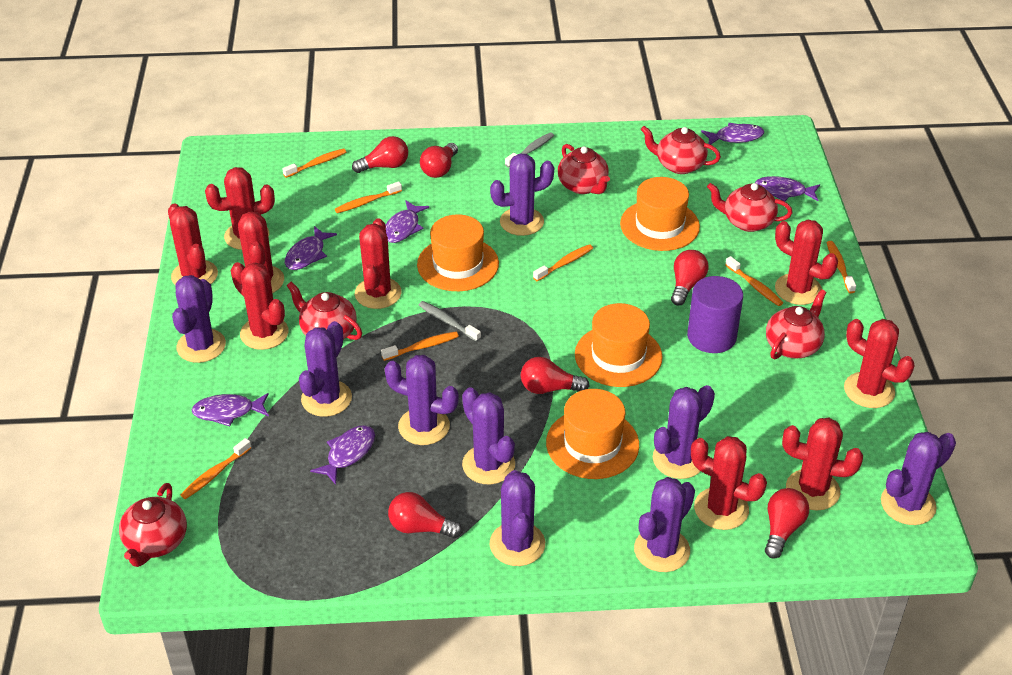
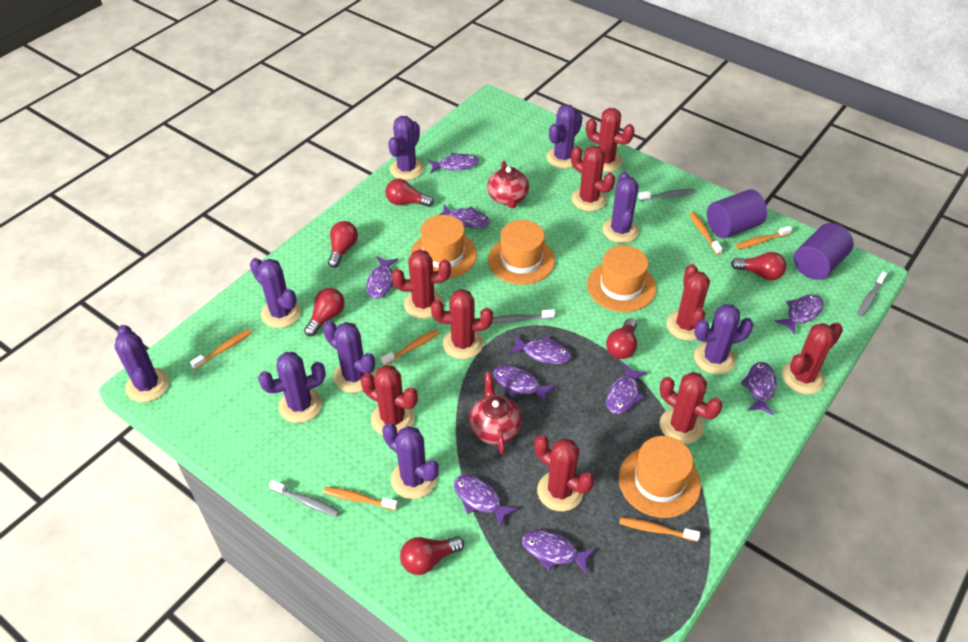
grey toothbrush: 2 -> 4
orange toothbrush: 7 -> 6
purple cylinder: 1 -> 2
purple fish: 6 -> 10
red teapot: 6 -> 2

